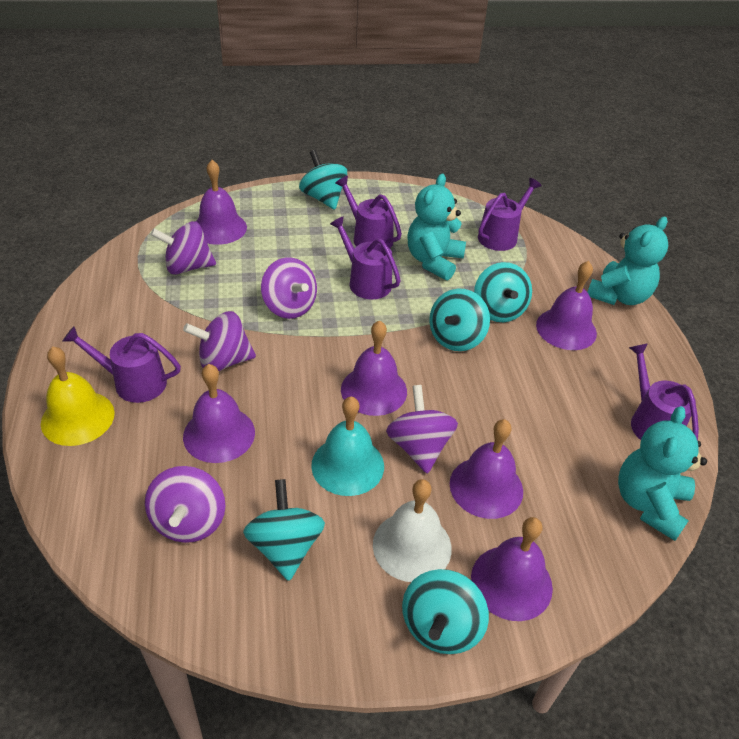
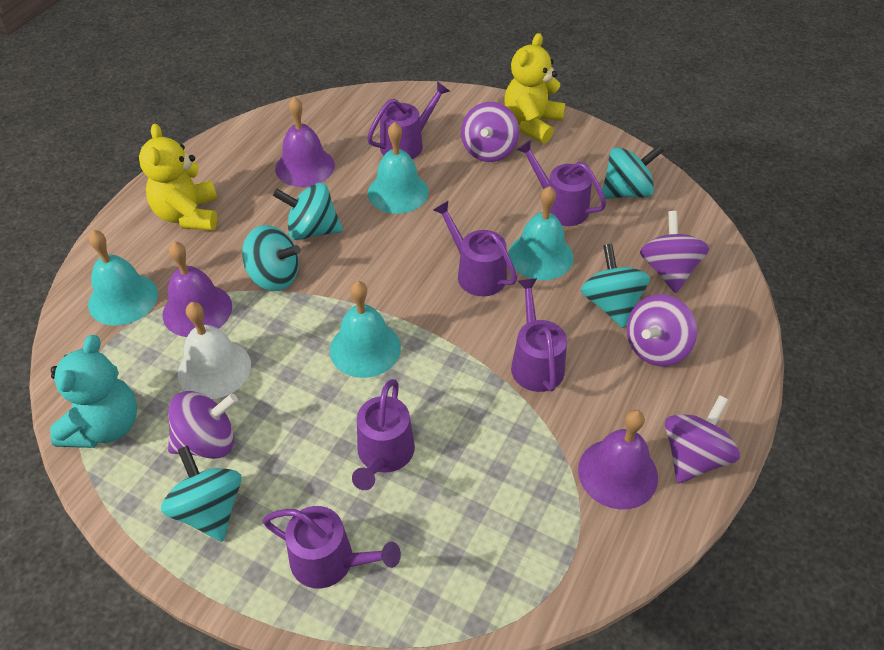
purple bell: 6 -> 3
purple watering can: 5 -> 6
turquoise bell: 1 -> 4
turquoise teddy bear: 3 -> 1
yellow bell: 1 -> 0
yellow teddy bear: 0 -> 2

